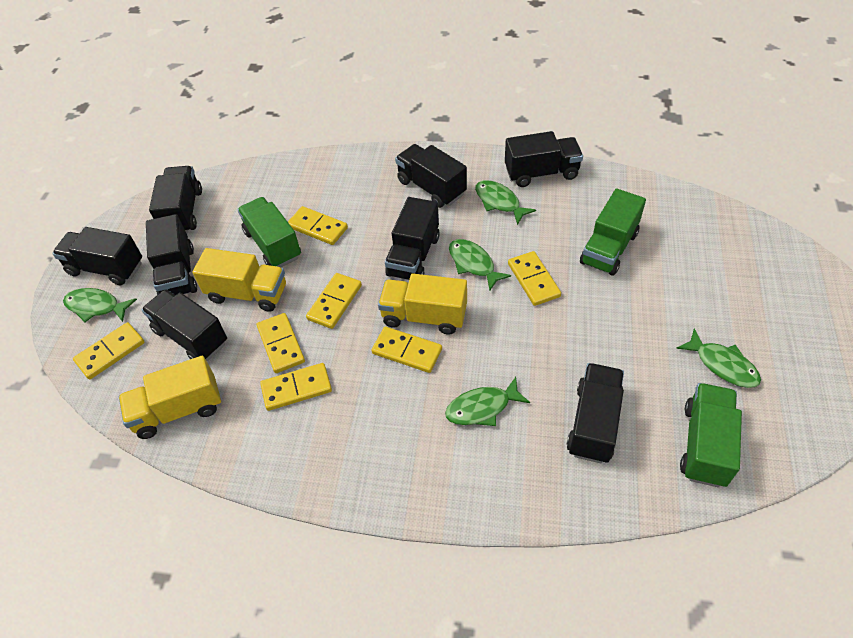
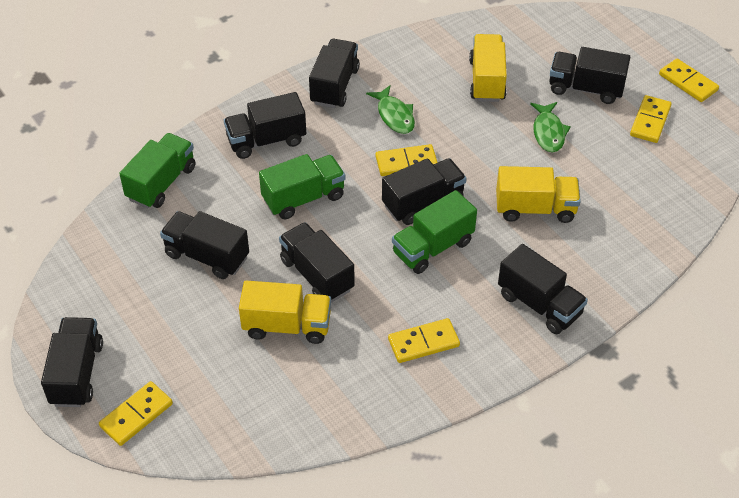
green fish: 5 -> 2
yellow domino: 7 -> 5

